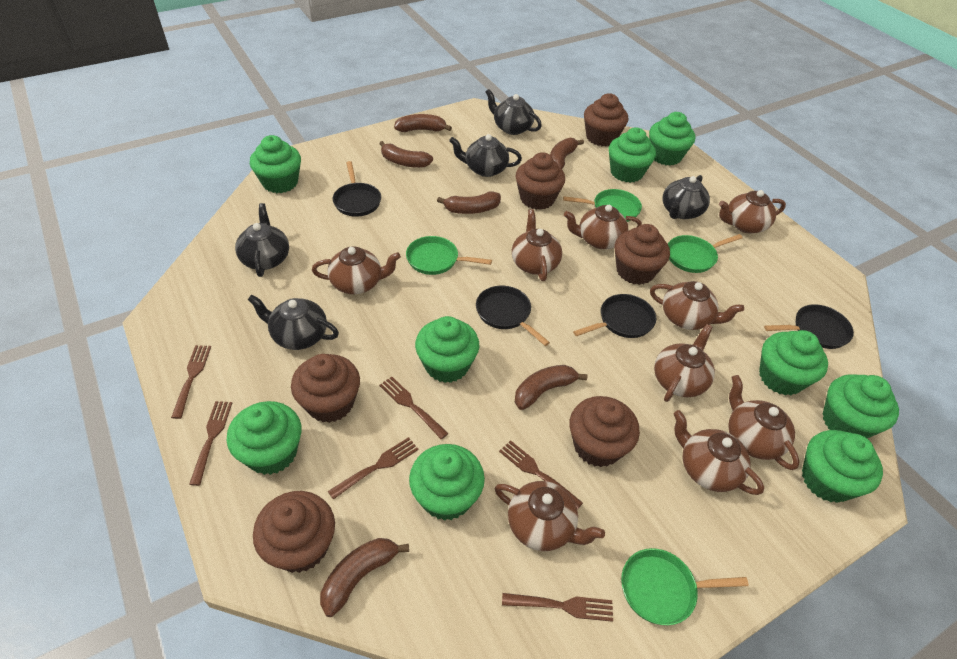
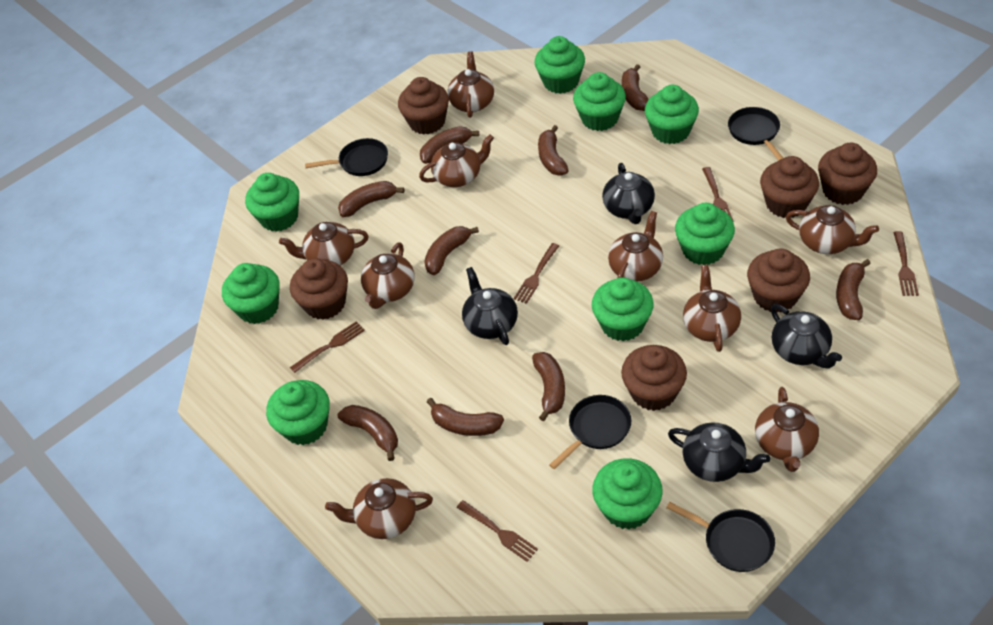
black teapot: 5 -> 4
brown banana: 6 -> 9
brown fork: 6 -> 5
green pan: 4 -> 0

